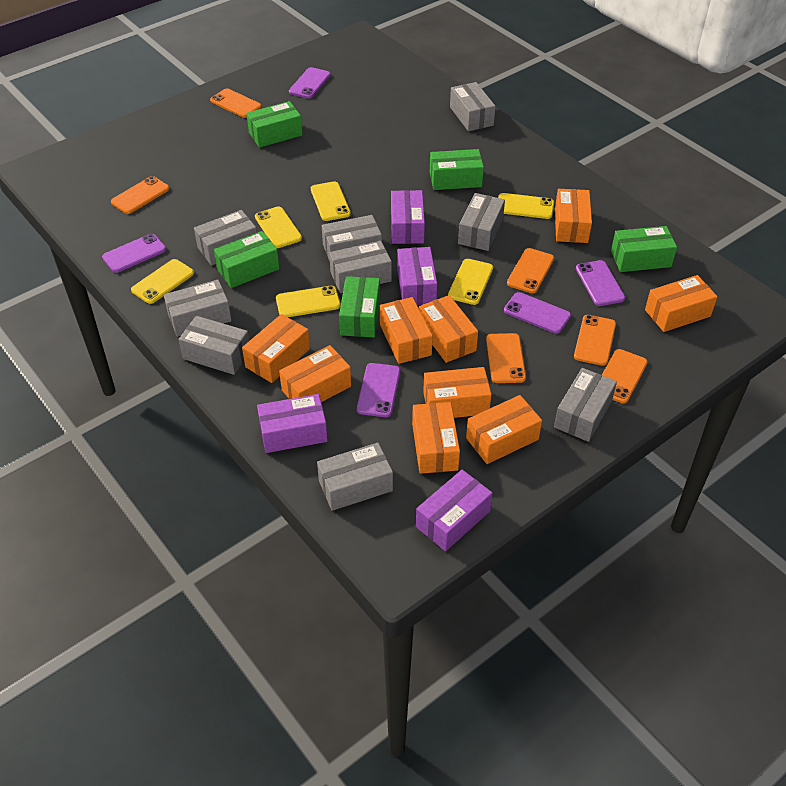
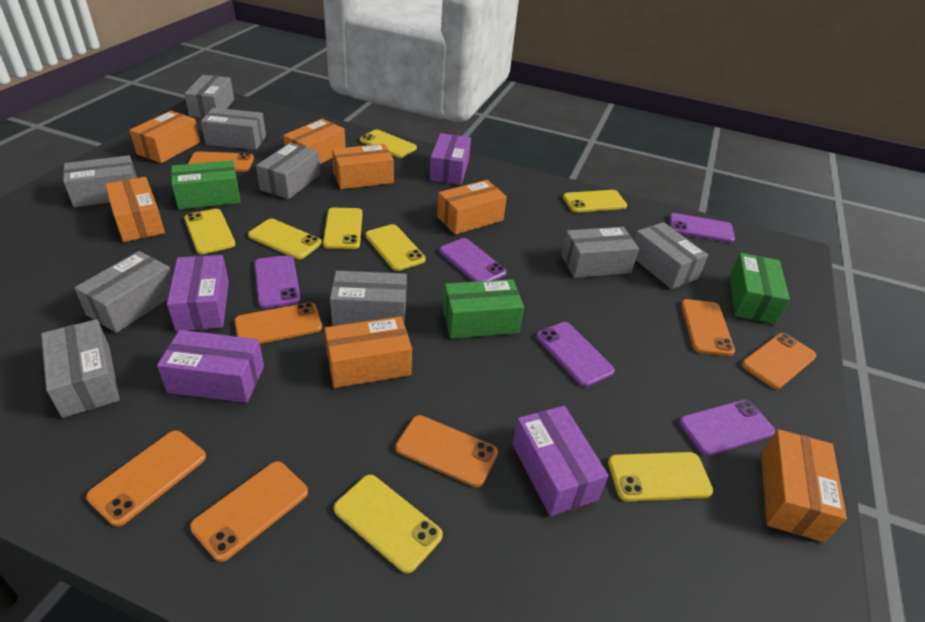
green box: 5 -> 3
orange box: 9 -> 7
orange phone: 6 -> 7
yellow phone: 6 -> 8

